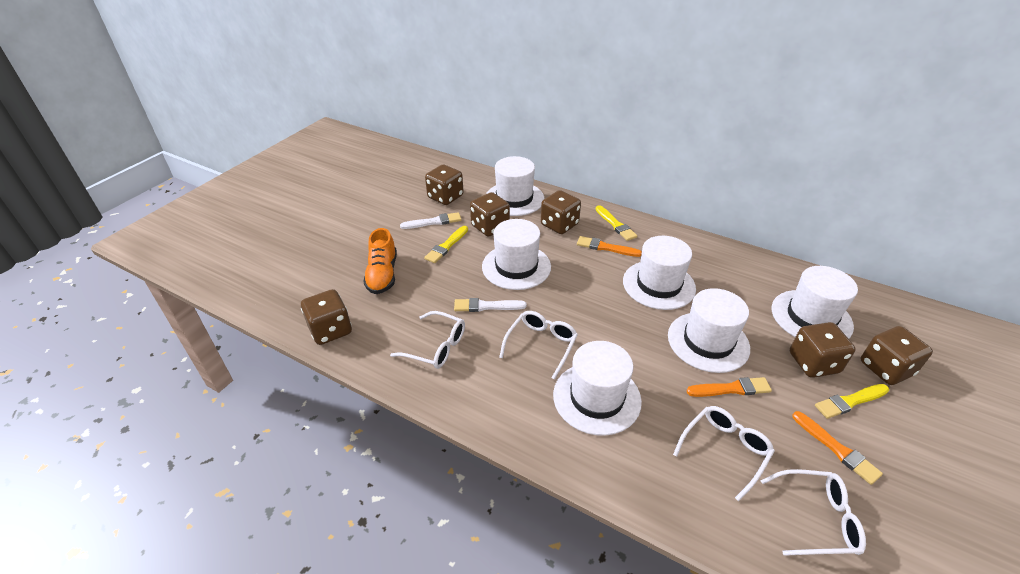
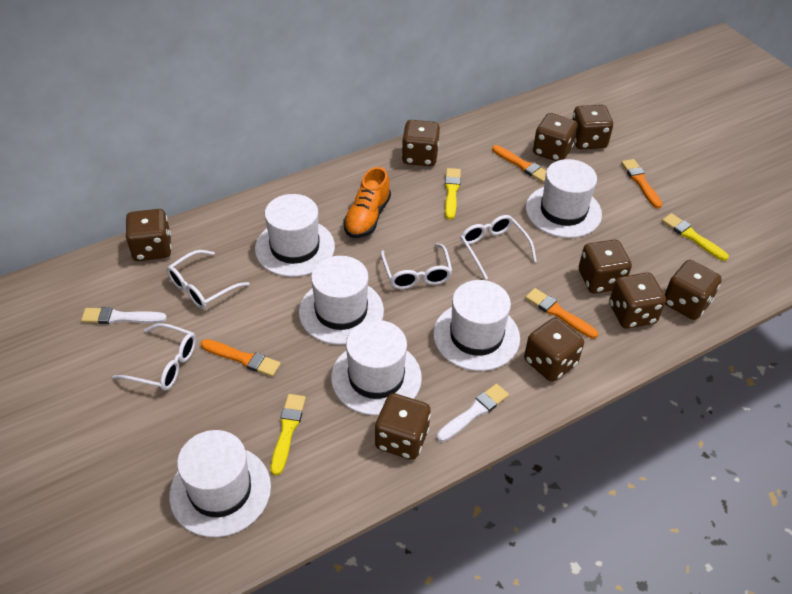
brown dice: 6 -> 9
orange brush: 3 -> 4

